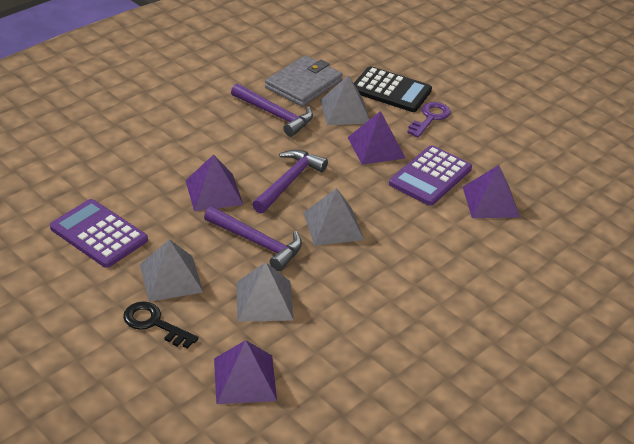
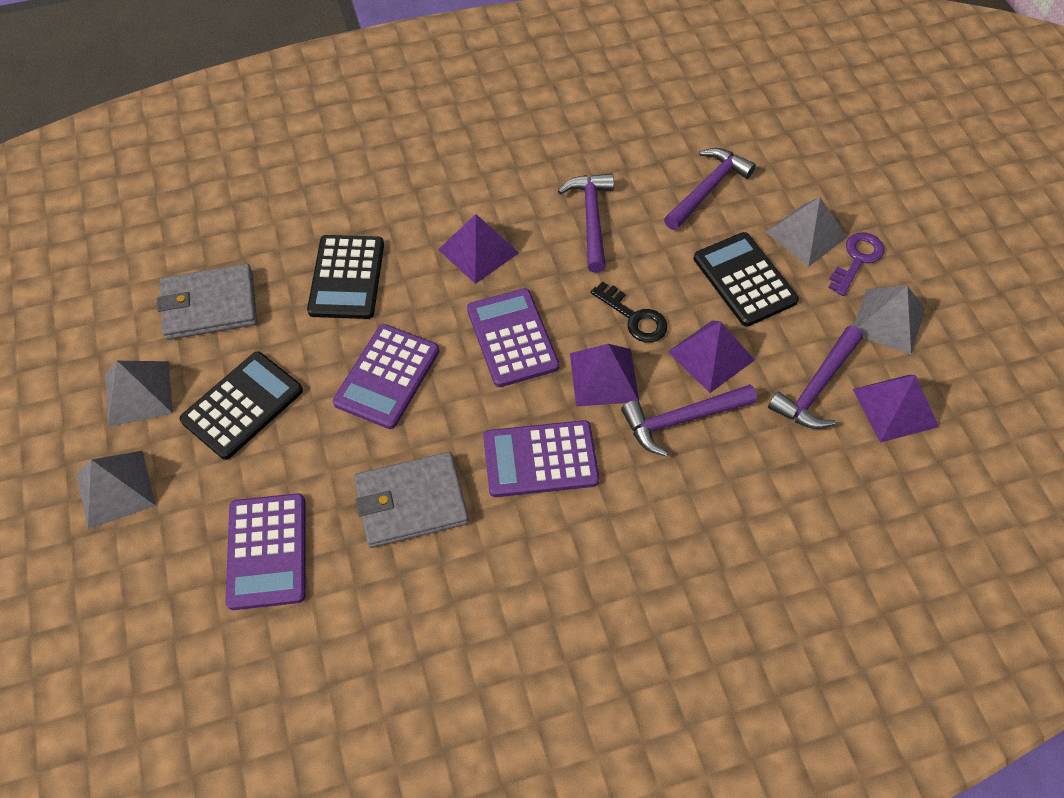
black calculator: 1 -> 3
grey wallet: 1 -> 2
purple calculator: 2 -> 4
purple hammer: 3 -> 4

